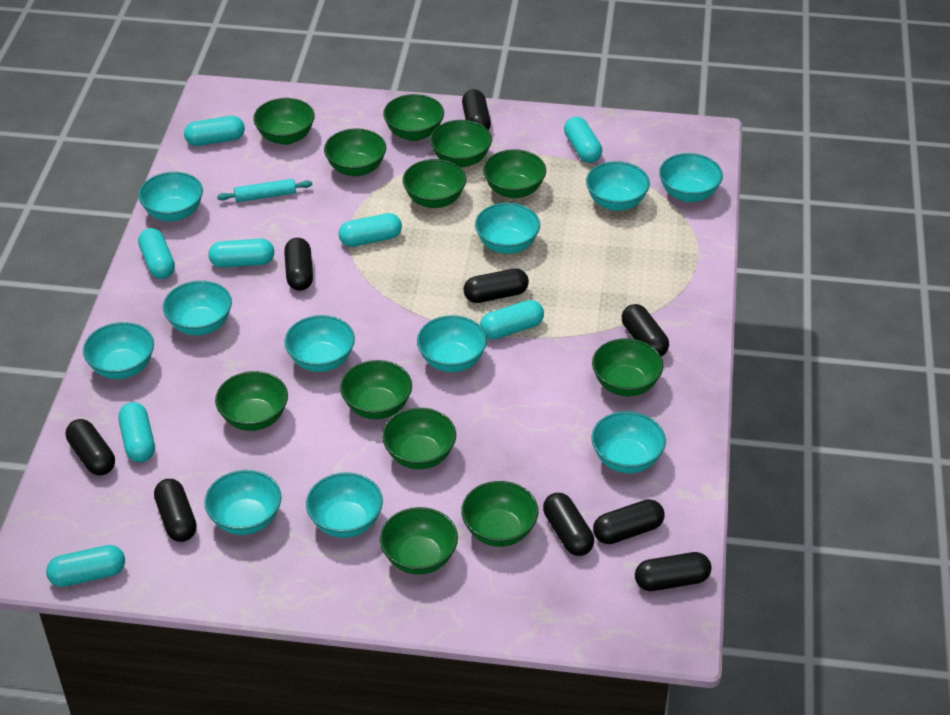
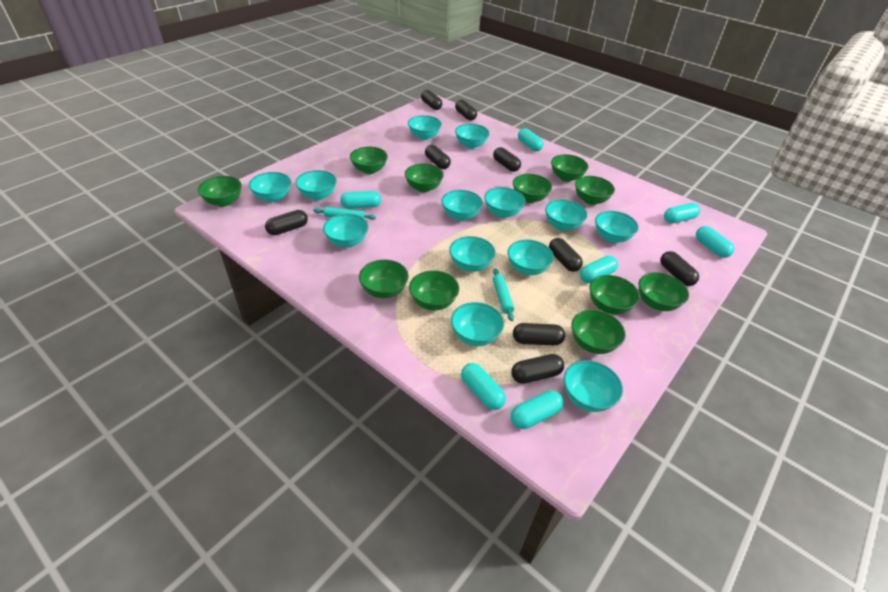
green bowl: 12 -> 11
turquoise bowl: 11 -> 13
turquoise capsule: 8 -> 7
turquoise rolling pin: 1 -> 2

